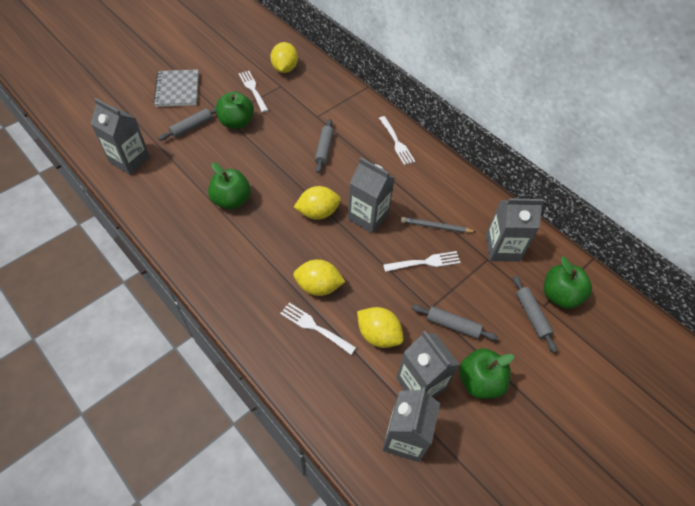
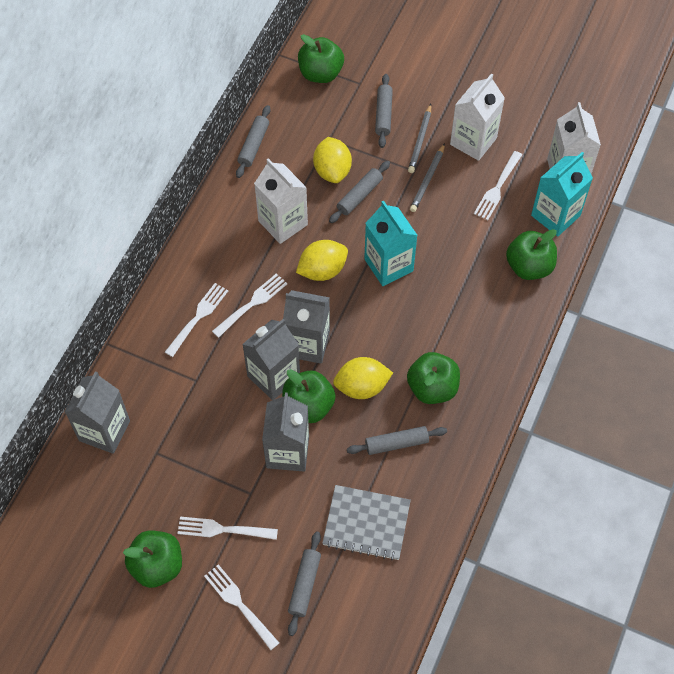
green apple: 4 -> 5
grey carton: 5 -> 4
grey pencil: 1 -> 2
grey rolling pin: 4 -> 5
turquoise carton: 0 -> 2
white carton: 0 -> 3
white fork: 4 -> 5
yellow lemon: 4 -> 3

